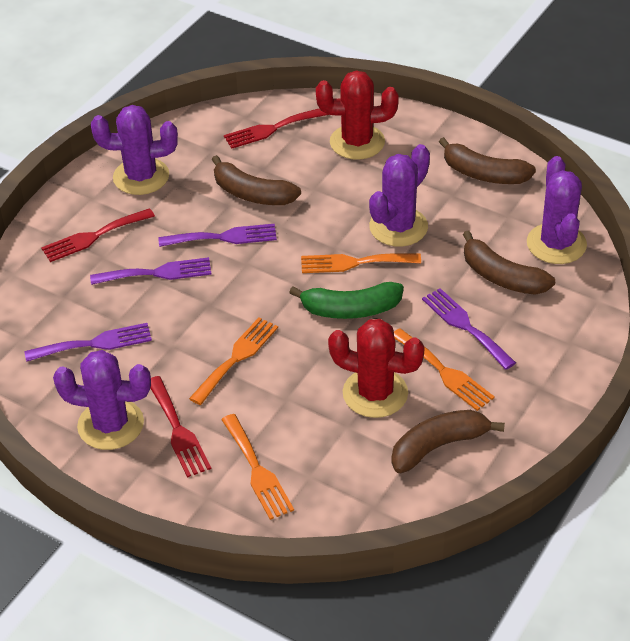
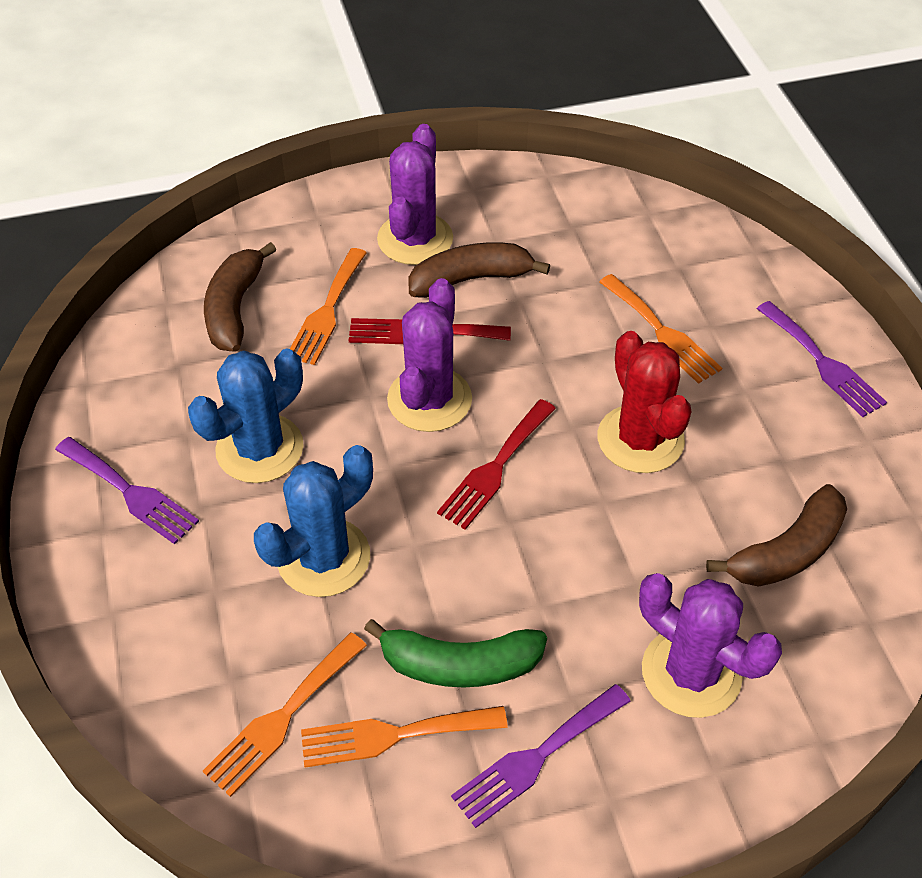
blue cactus: 0 -> 2
brown banana: 4 -> 3
purple cactus: 4 -> 3
purple fork: 4 -> 3
red cactus: 2 -> 1
red fork: 3 -> 2

